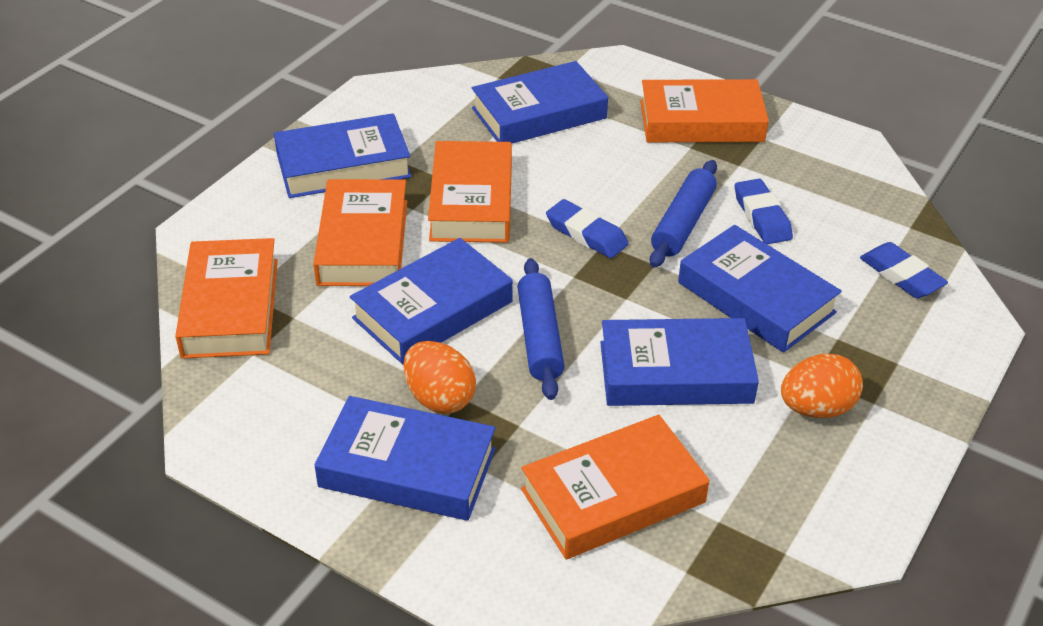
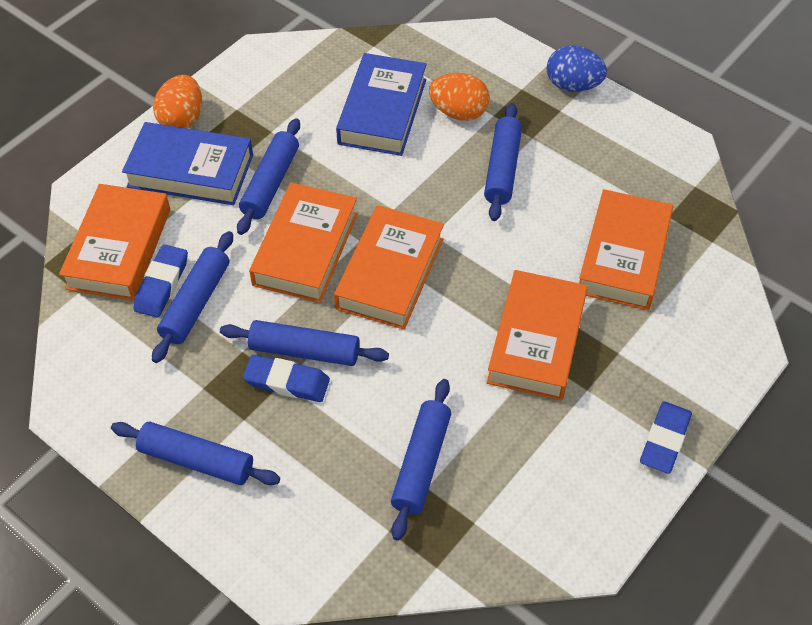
blue book: 6 -> 2
blue egg: 0 -> 1
blue rolling pin: 2 -> 6

